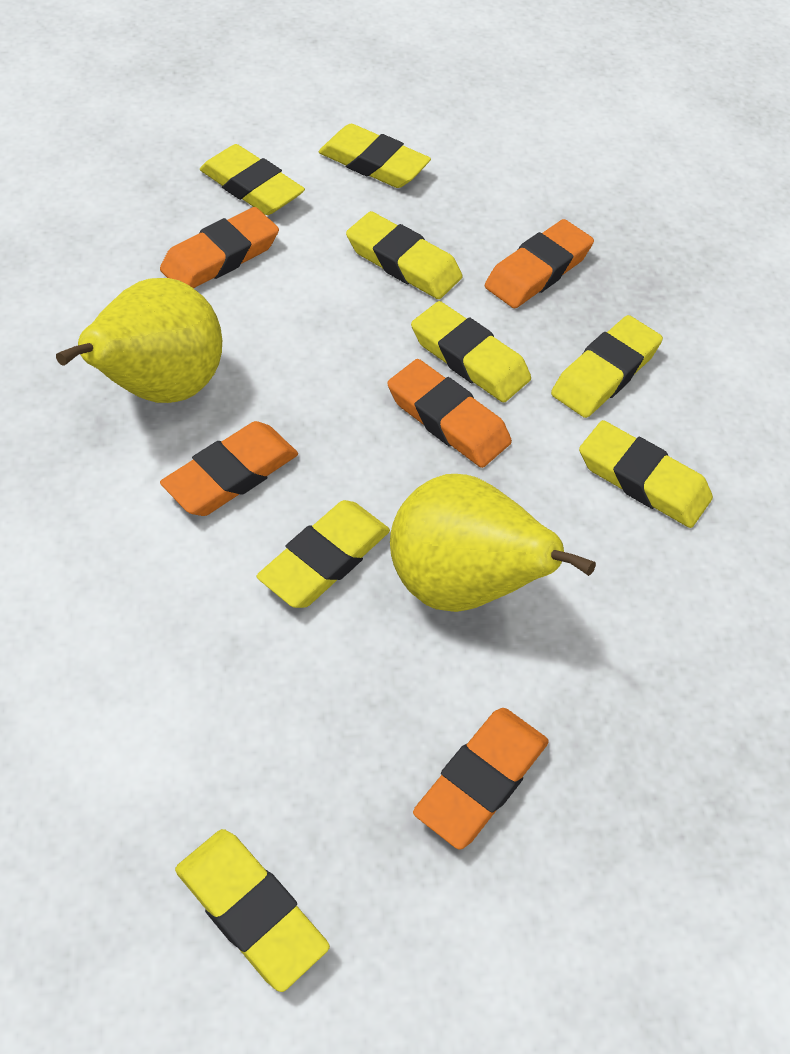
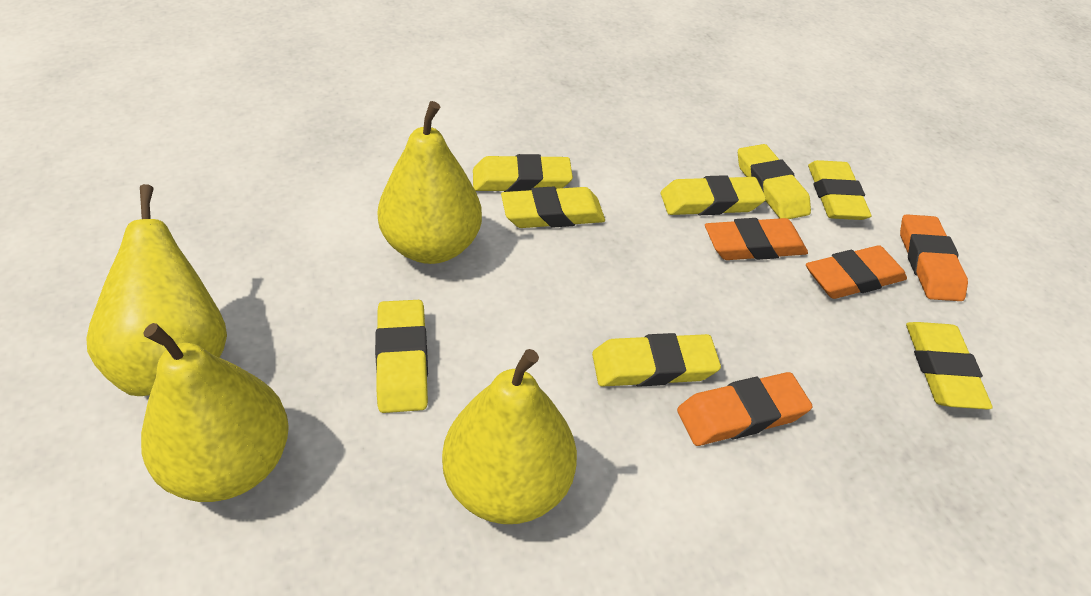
orange eraser: 5 -> 4
yellow pear: 2 -> 4

